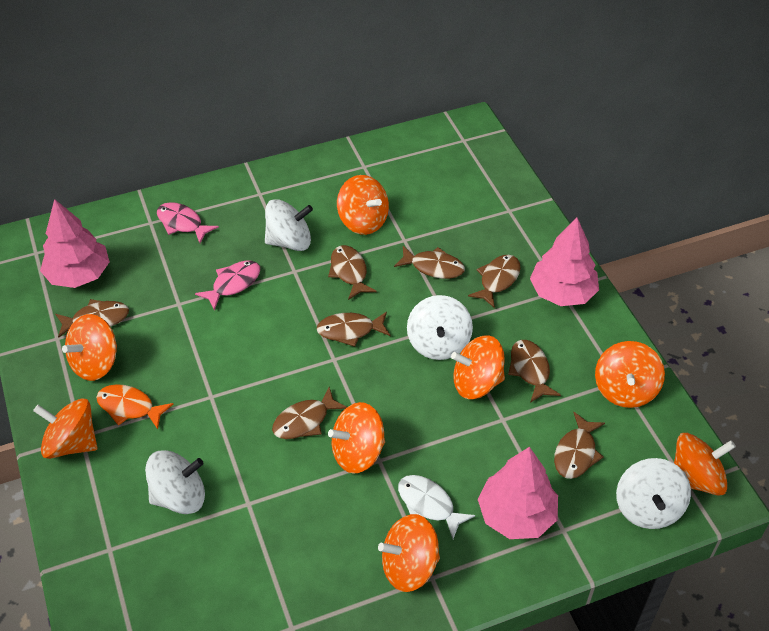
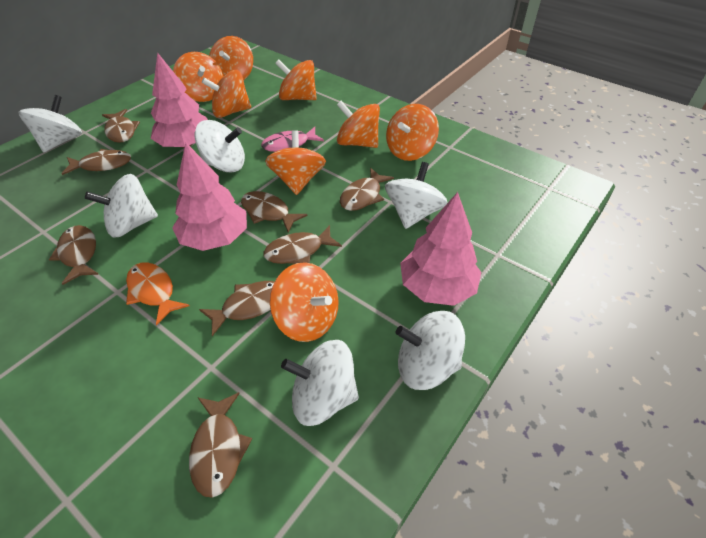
pink fish: 2 -> 1
white fish: 1 -> 0
white spinning top: 4 -> 6

